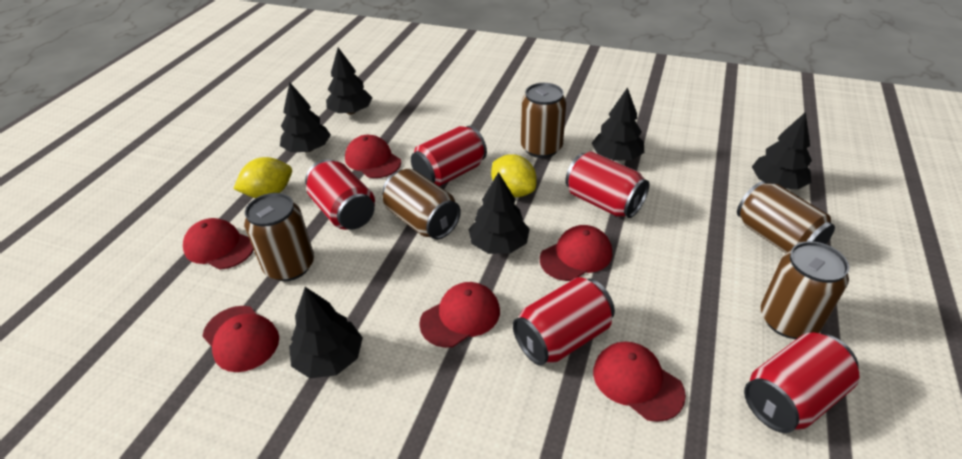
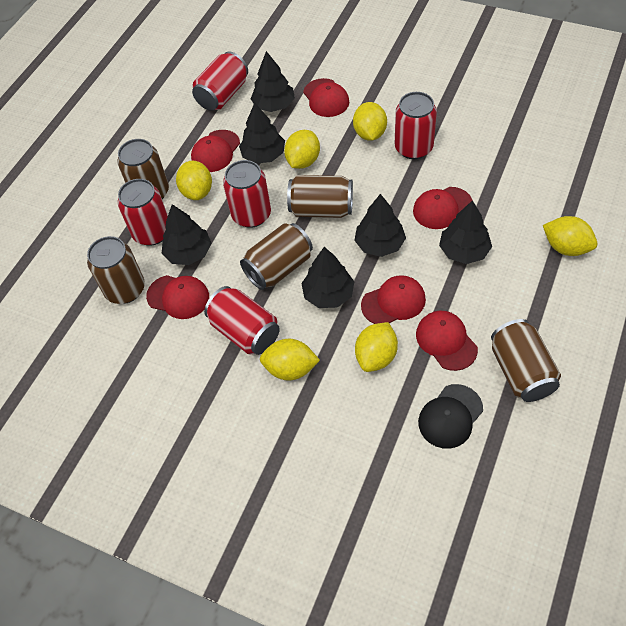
black cap: 0 -> 1
yellow lemon: 2 -> 6

